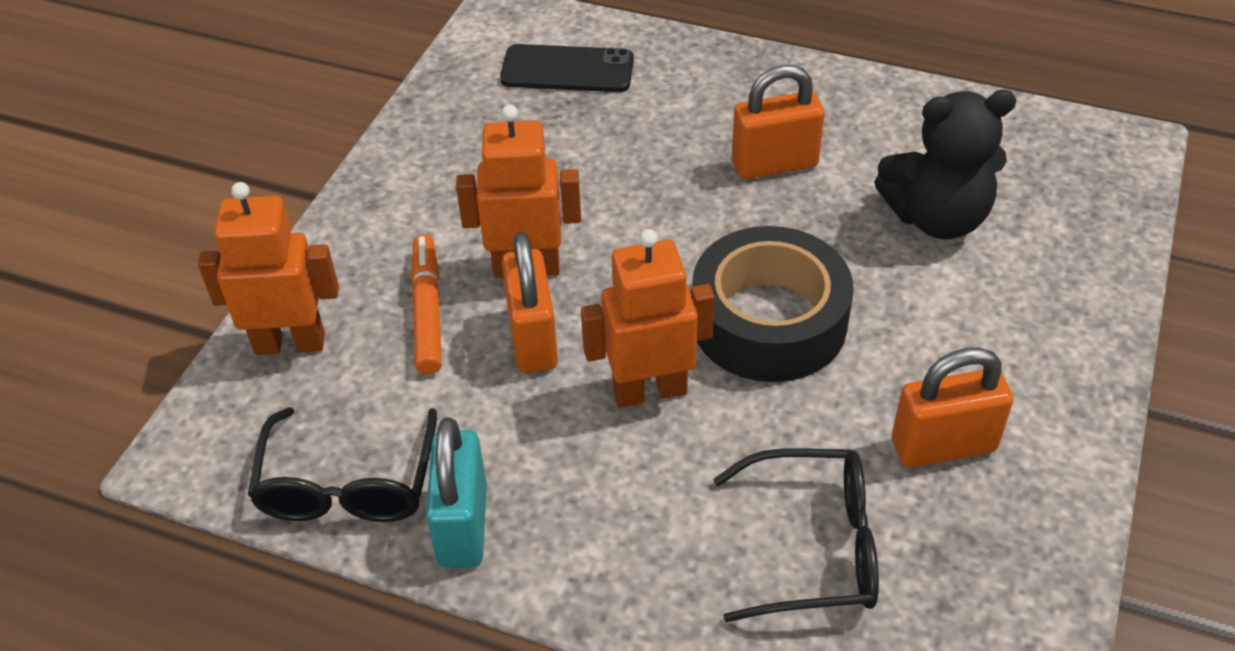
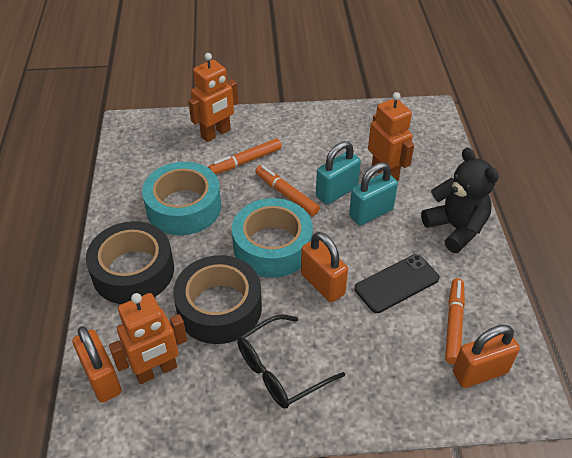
black glasses: 2 -> 1
black tape: 1 -> 2
orange marker: 1 -> 3
turquoise padlock: 1 -> 2
turquoise tape: 0 -> 2

